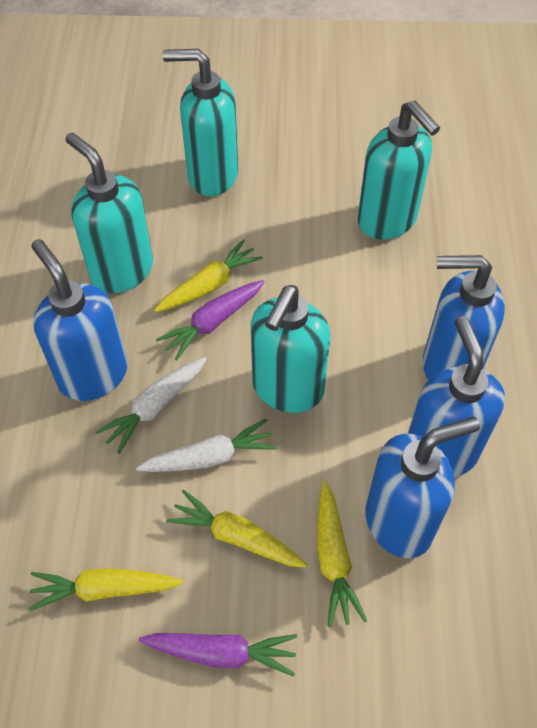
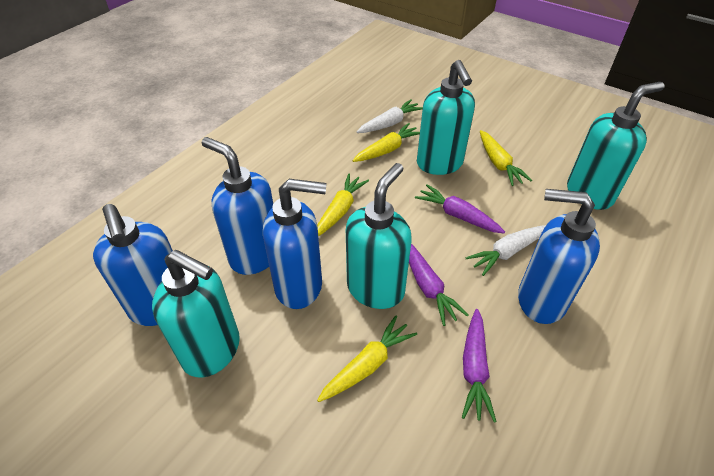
purple carrot: 2 -> 3

